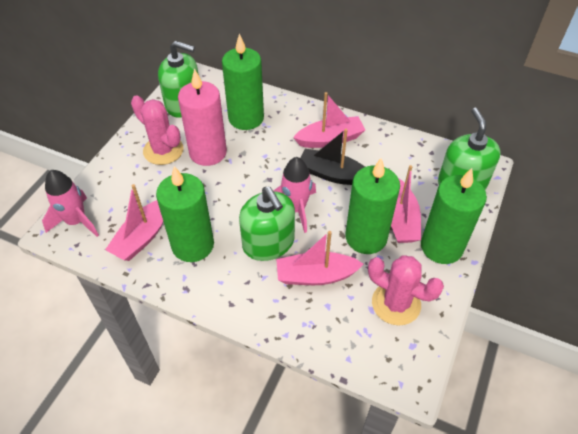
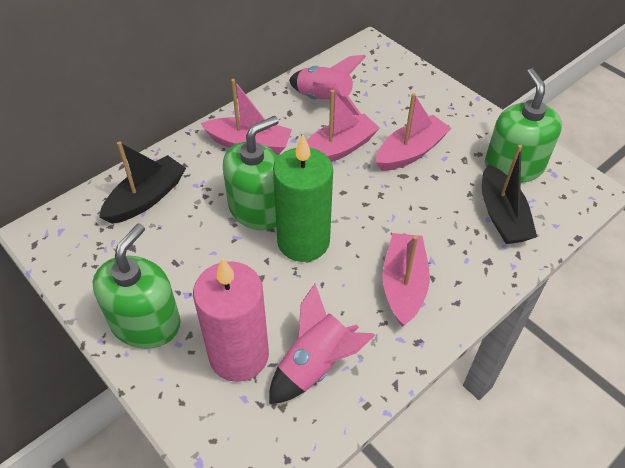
black boat: 1 -> 2
green candle: 4 -> 1
pink cactus: 2 -> 0

